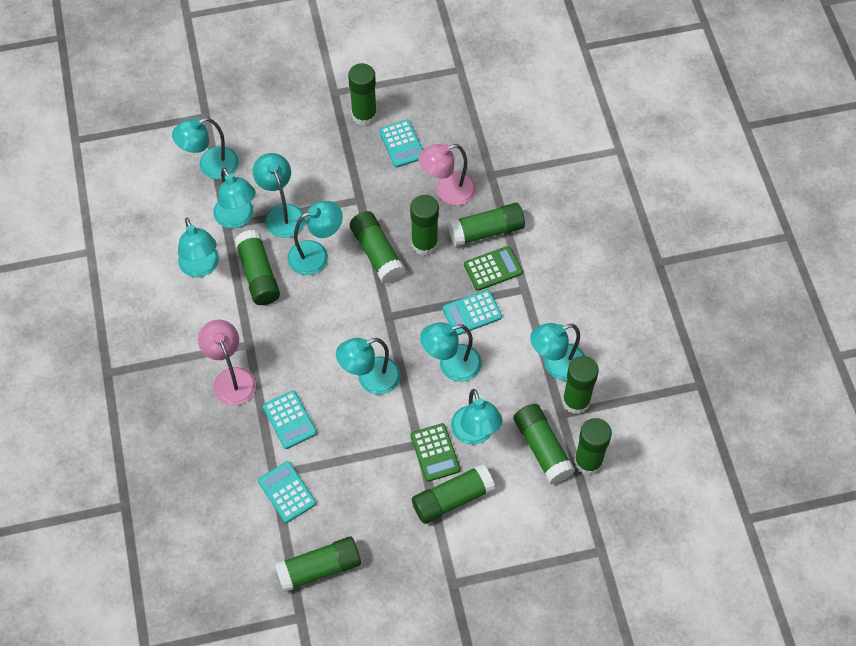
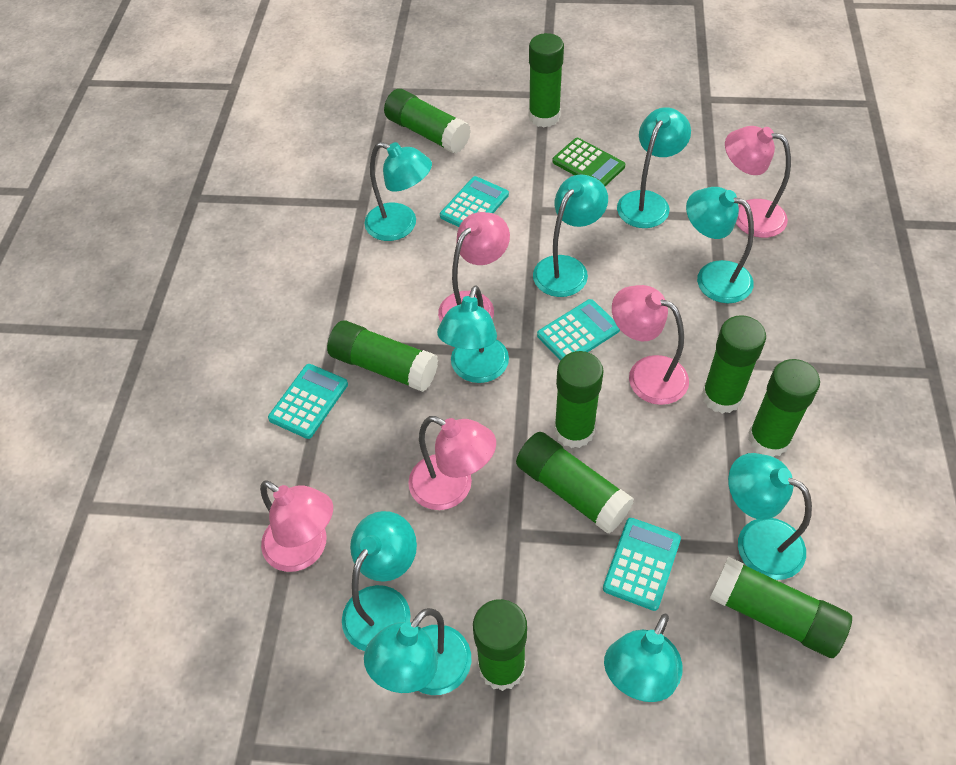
green calculator: 2 -> 1
green glue stick: 10 -> 9
pink lamp: 2 -> 5

